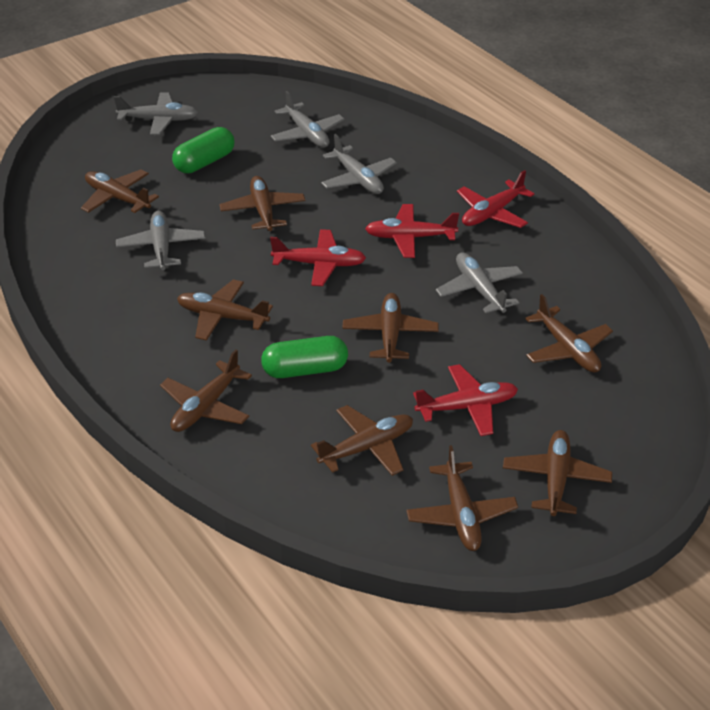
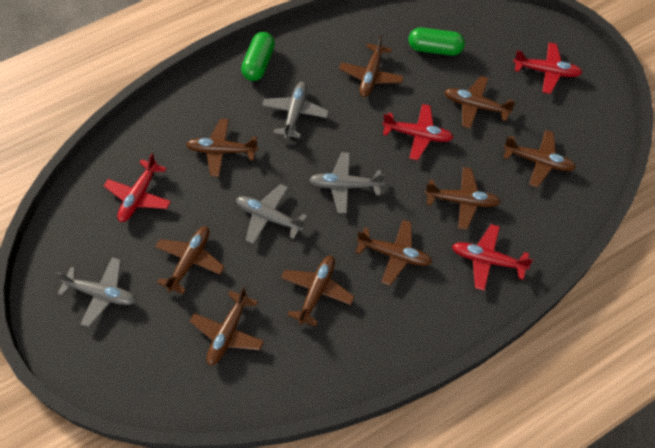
grey plane: 5 -> 4

